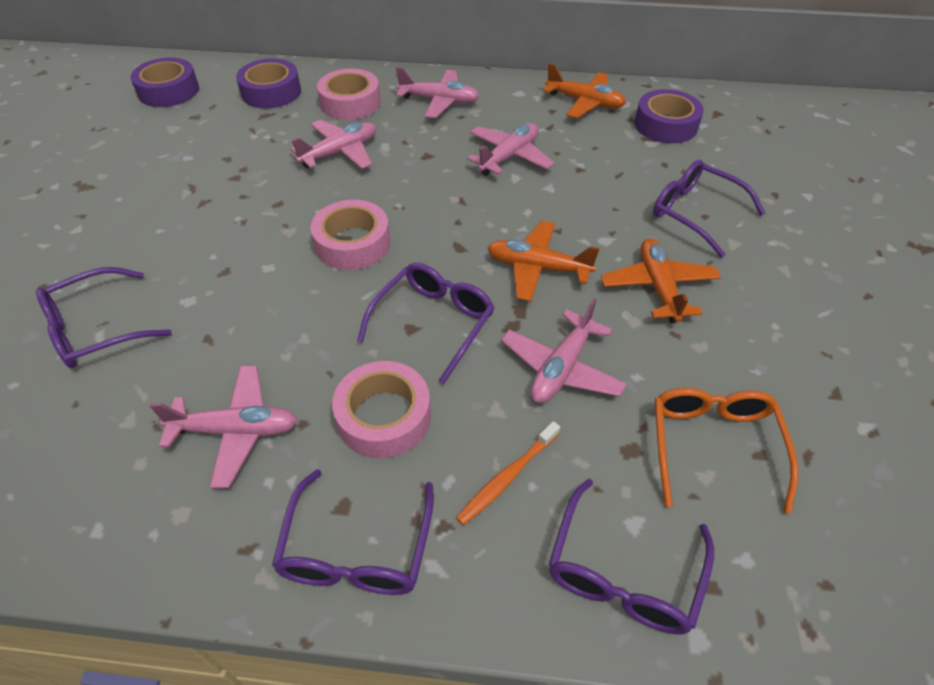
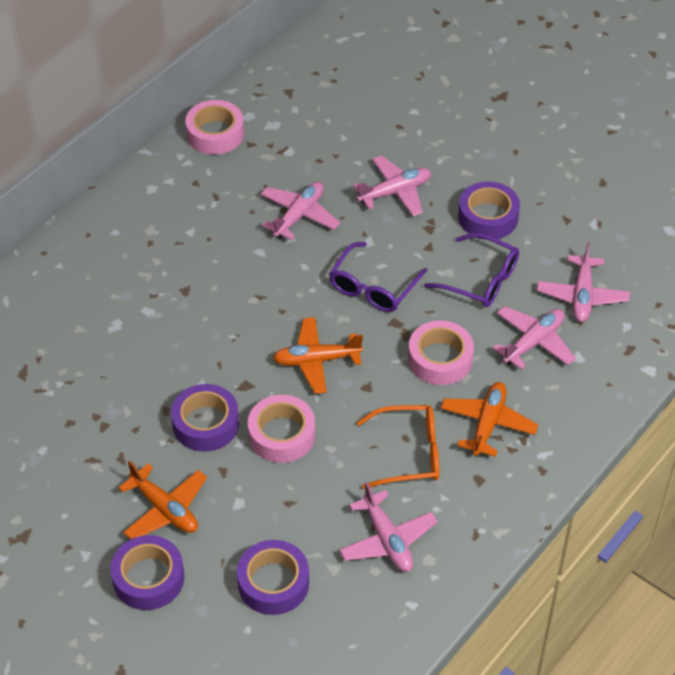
orange toothbrush: 1 -> 0
purple glasses: 5 -> 2
purple tape: 3 -> 4

